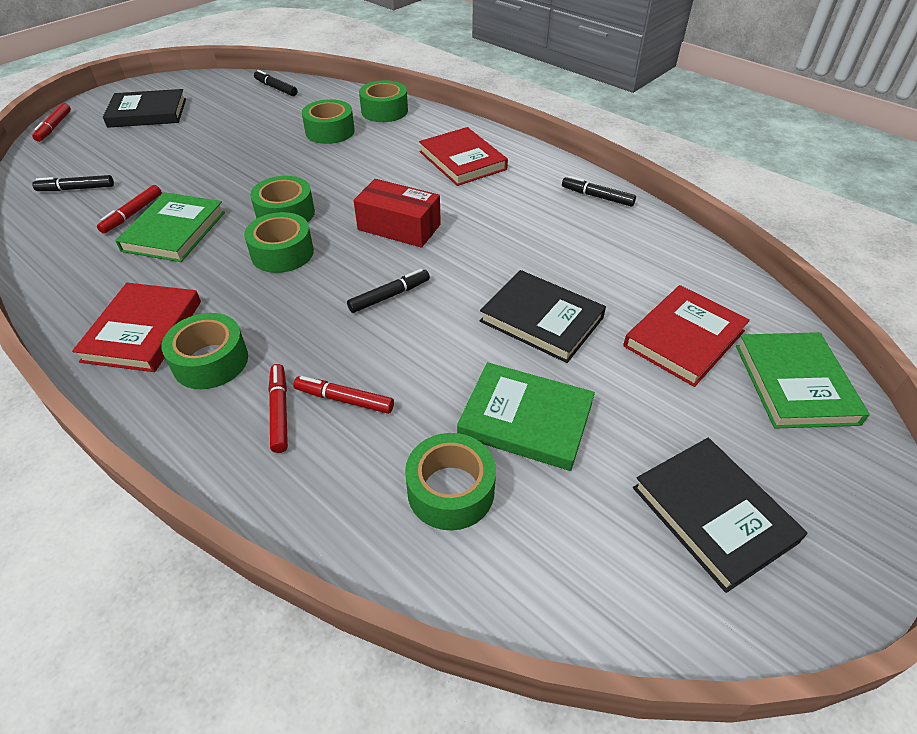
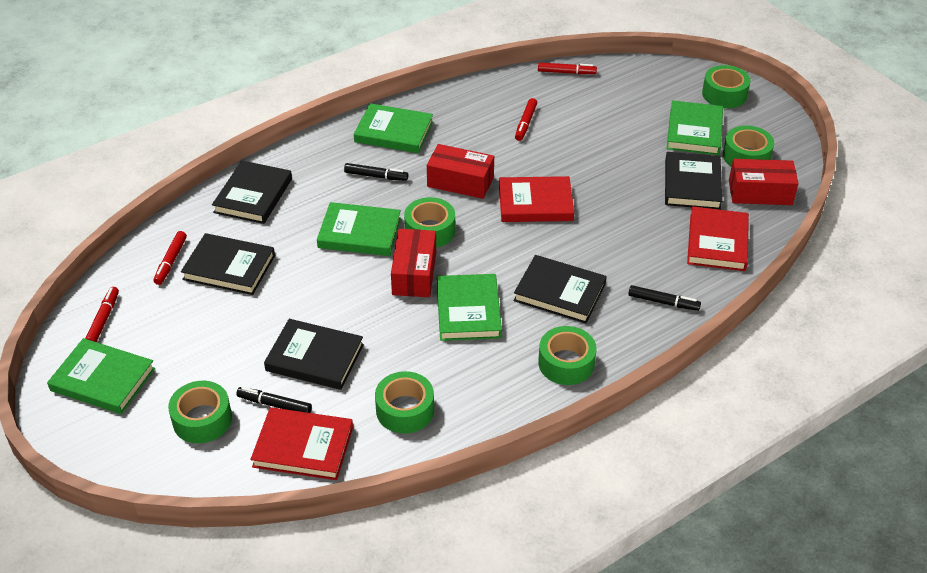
black book: 3 -> 5
black marker: 4 -> 3
green book: 3 -> 5
red box: 1 -> 3

